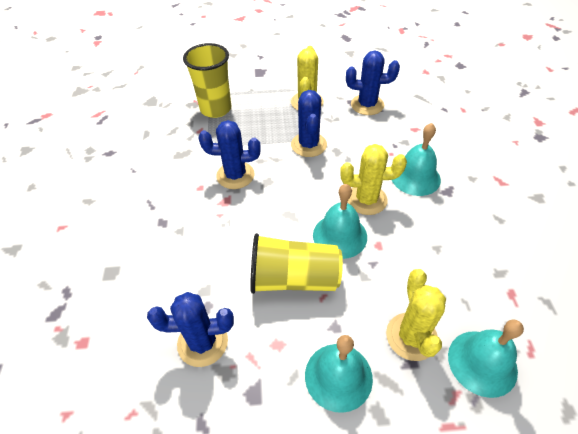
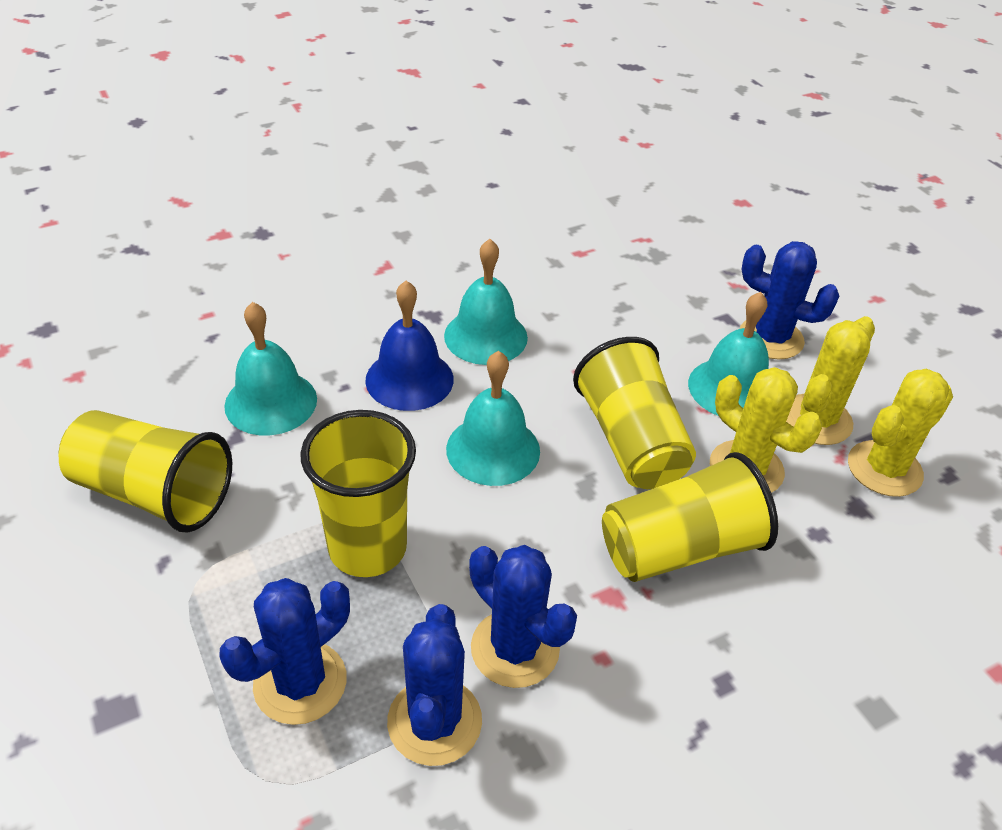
blue bell: 0 -> 1
yellow cup: 2 -> 4

